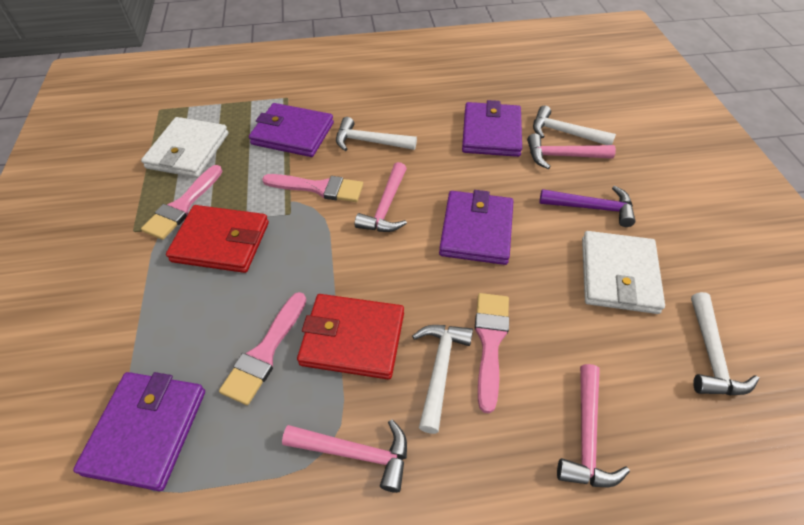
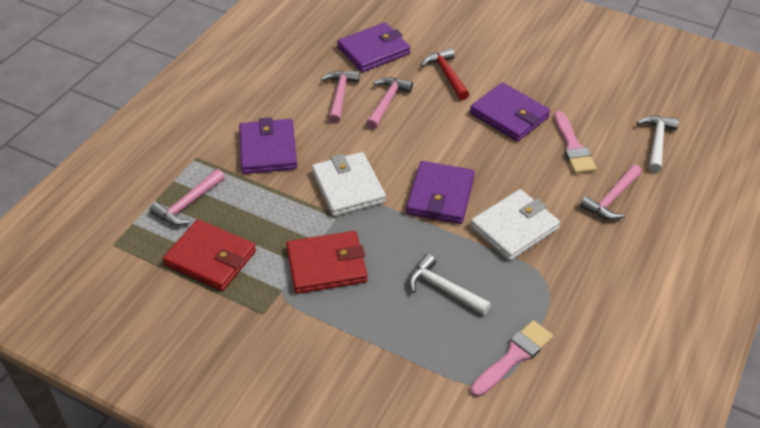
pink brush: 4 -> 2
purple hammer: 1 -> 0
red hammer: 0 -> 1
white hammer: 4 -> 2

